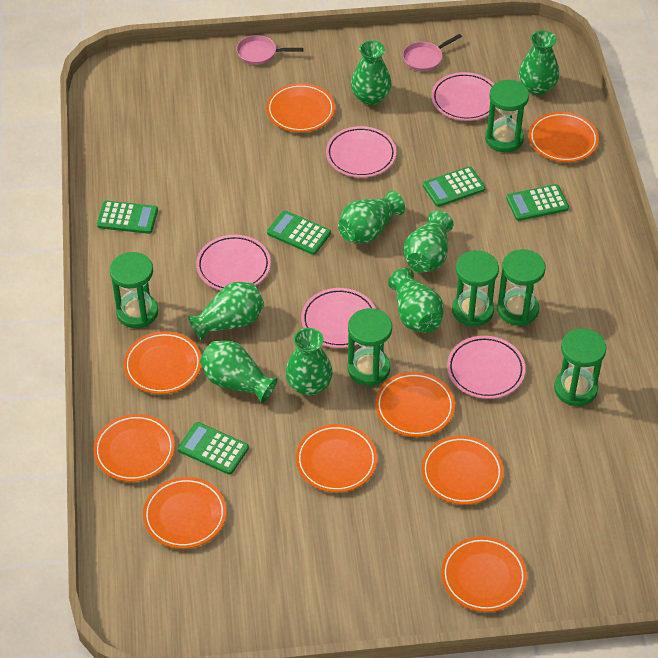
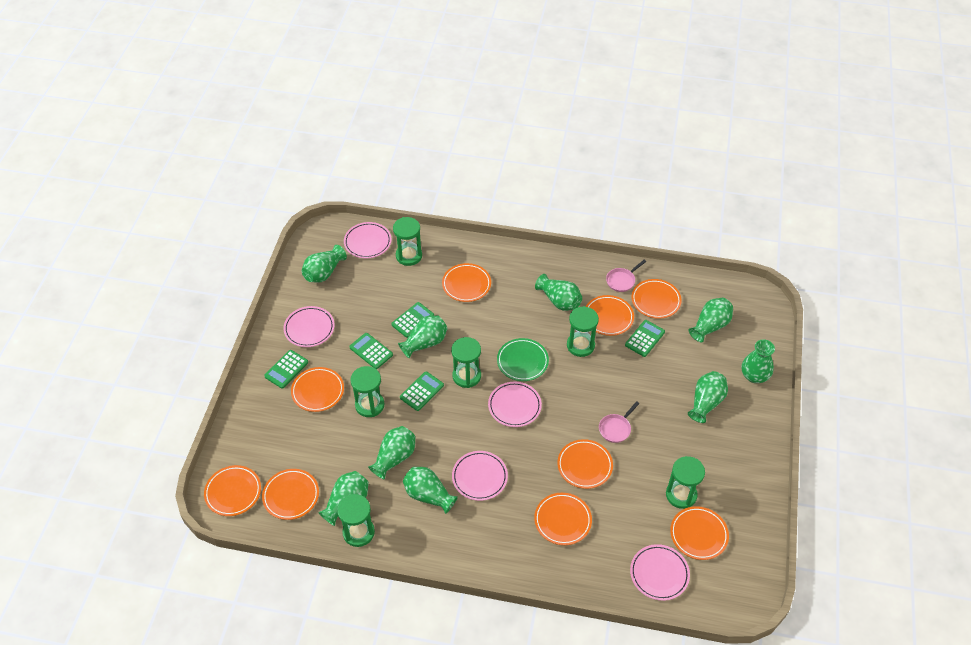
green plate: 0 -> 1
green vase: 8 -> 9

